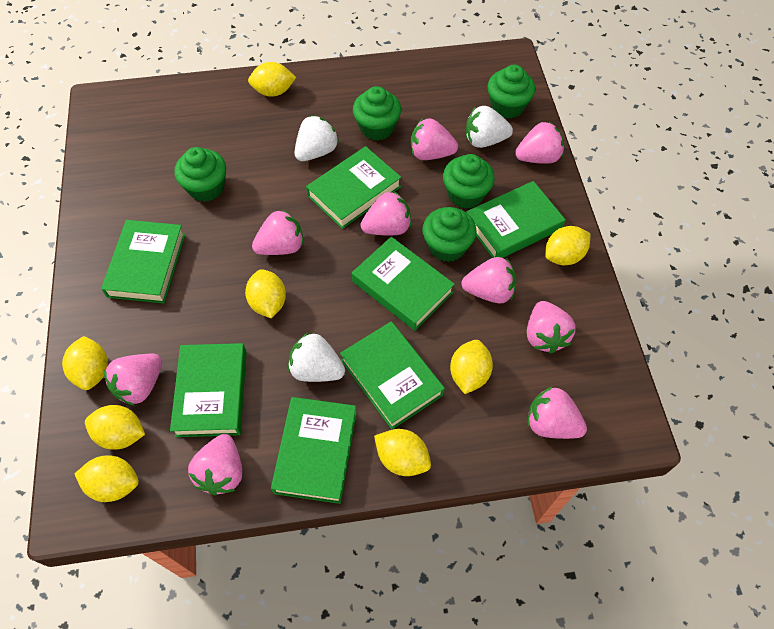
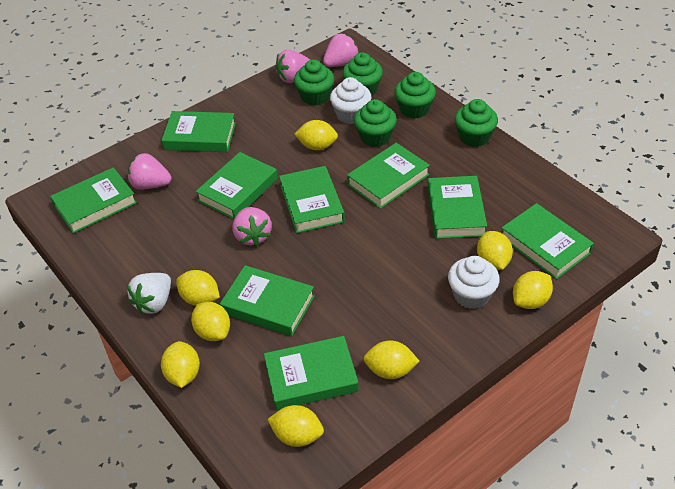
green book: 7 -> 9
pink strawberry: 9 -> 4
white cupcake: 0 -> 2
white strawberry: 3 -> 1

